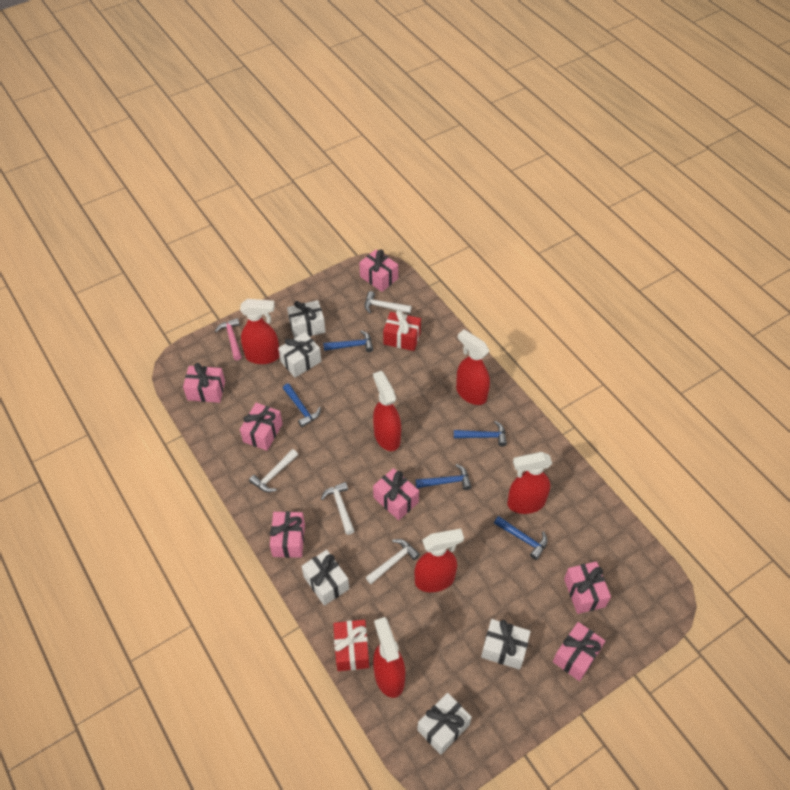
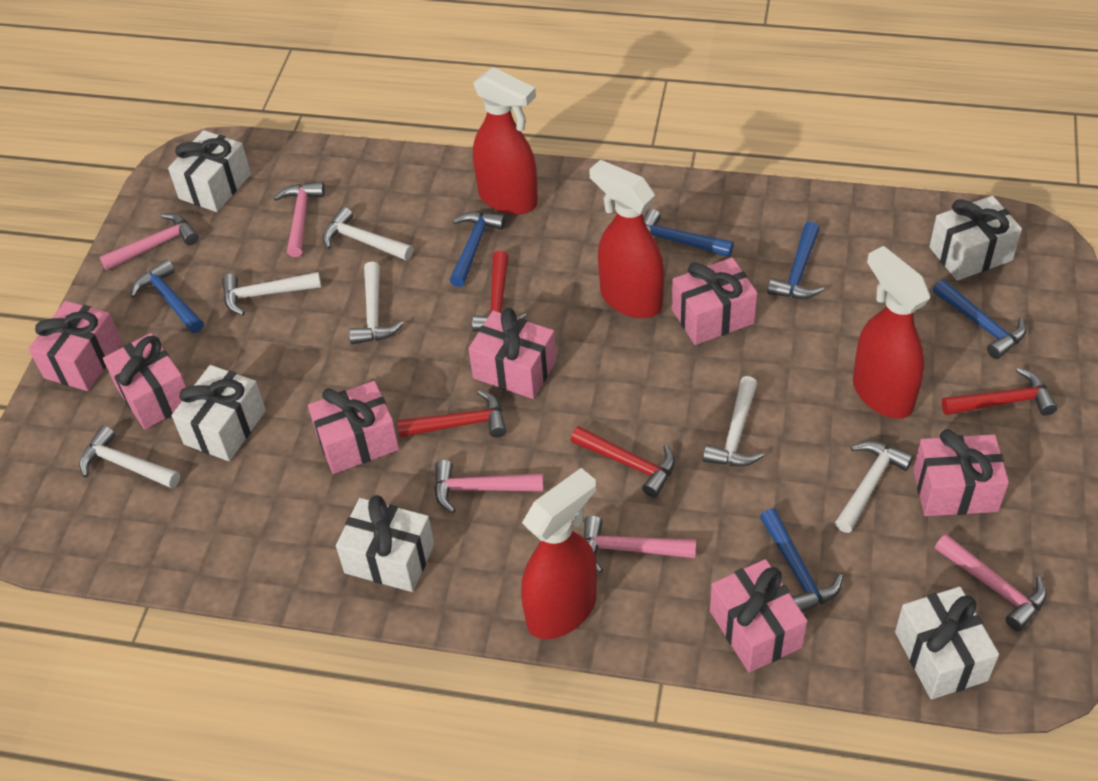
blue hammer: 5 -> 6
pink hammer: 1 -> 5
red gift: 2 -> 0
red hammer: 0 -> 4
red spray bottle: 6 -> 4
white hammer: 4 -> 6

